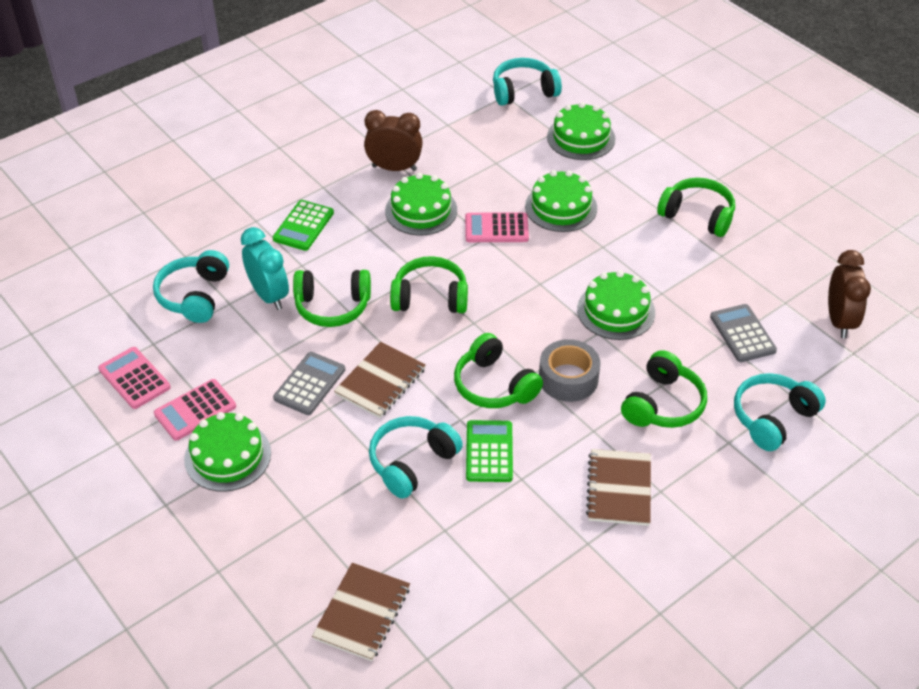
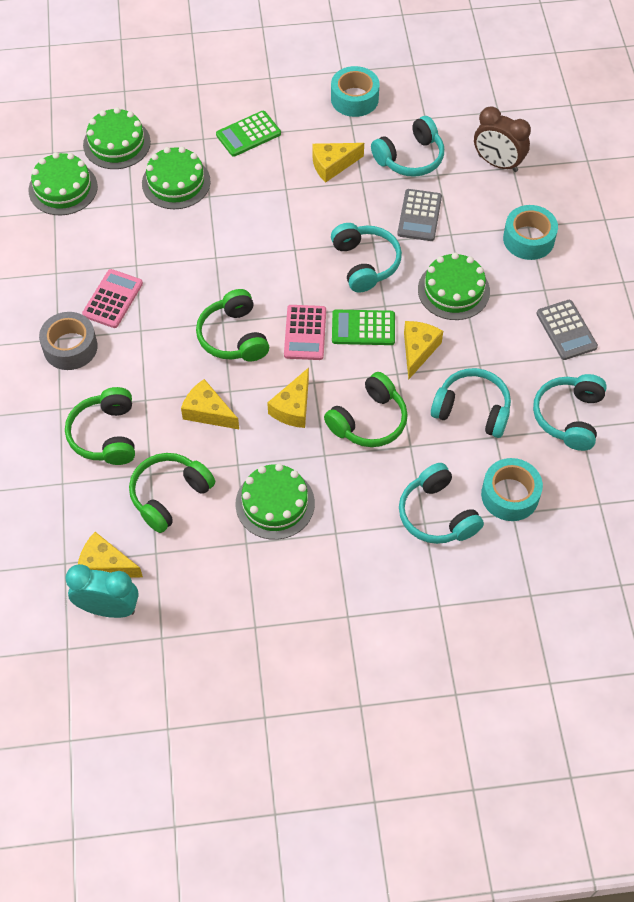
brown clock: 2 -> 1
brown notebook: 3 -> 0
green headphones: 5 -> 4
pink calculator: 3 -> 2
turquoise headphones: 4 -> 5
turquoise tape: 0 -> 3
yellow cheese: 0 -> 5

